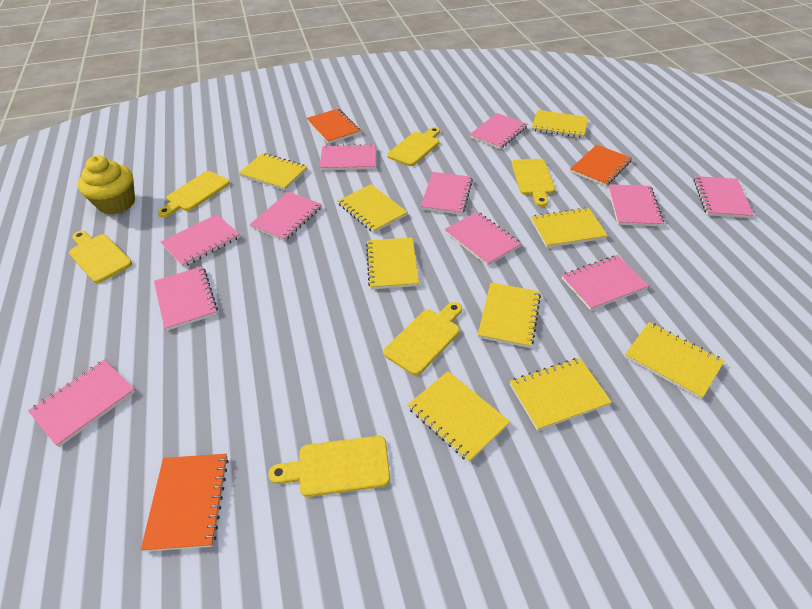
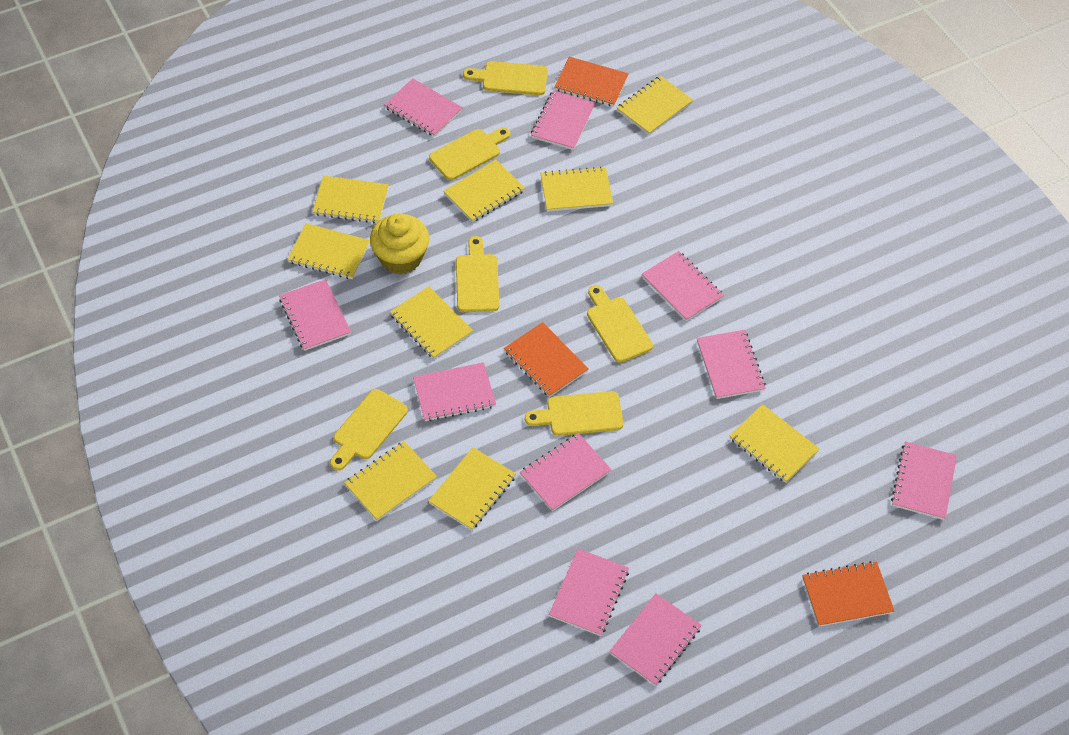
pink notebook: 11 -> 10

